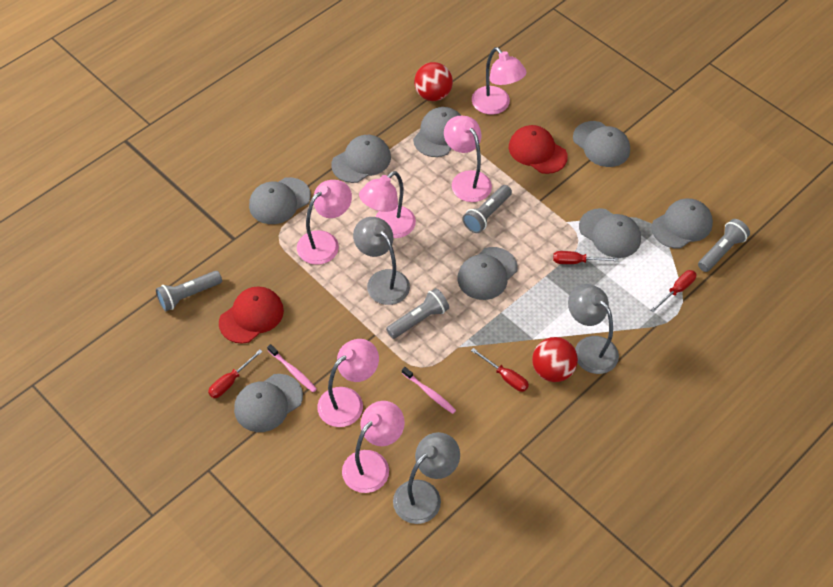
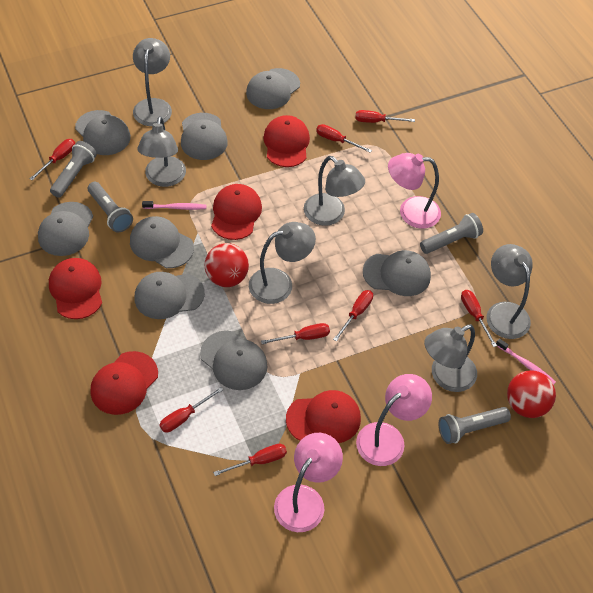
grey lamp: 3 -> 6
pink lamp: 6 -> 3
red cap: 2 -> 5
red screwdriver: 4 -> 8

